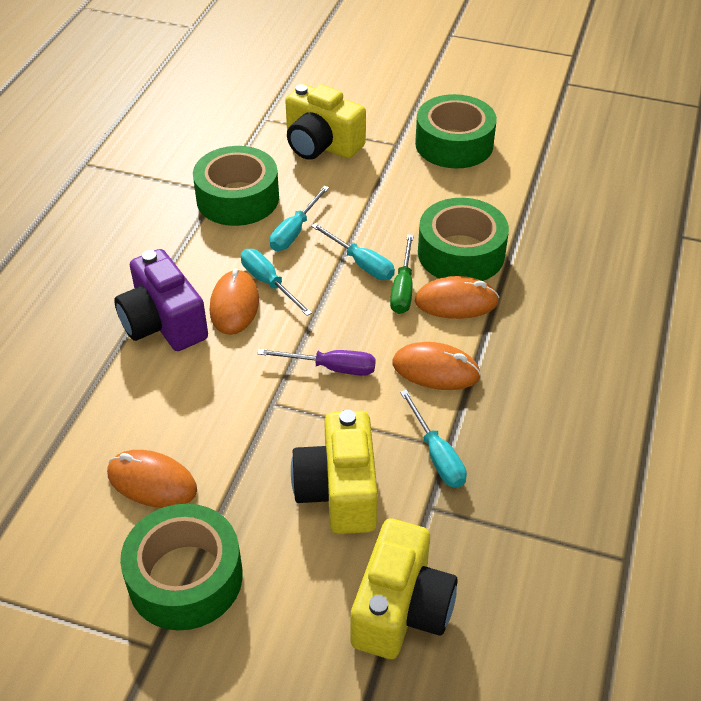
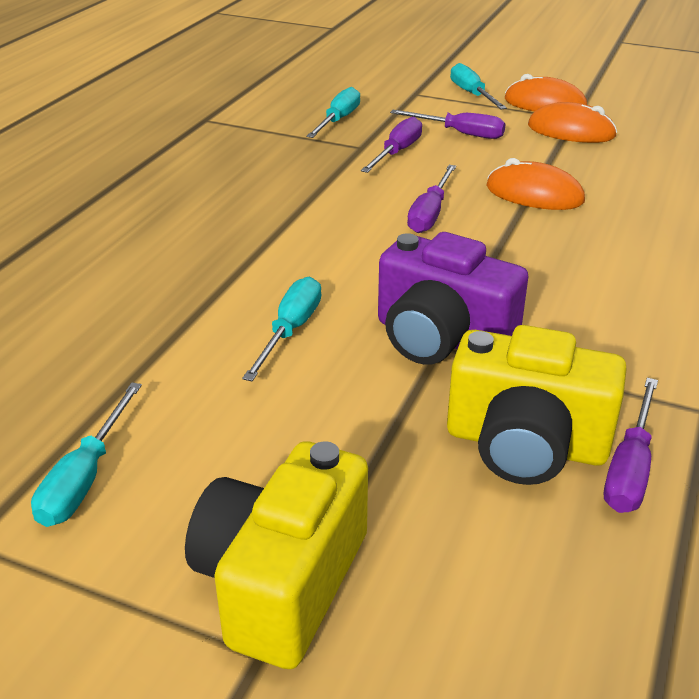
green screwdriver: 1 -> 0
green tape: 4 -> 0
orange mouse: 4 -> 3
purple screwdriver: 1 -> 4
yellow camera: 3 -> 2

